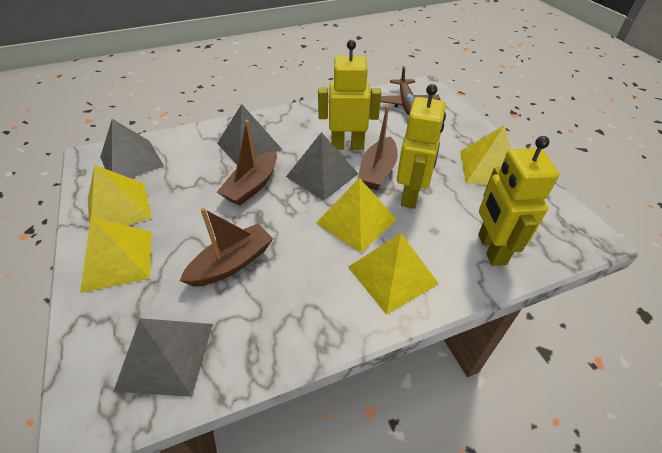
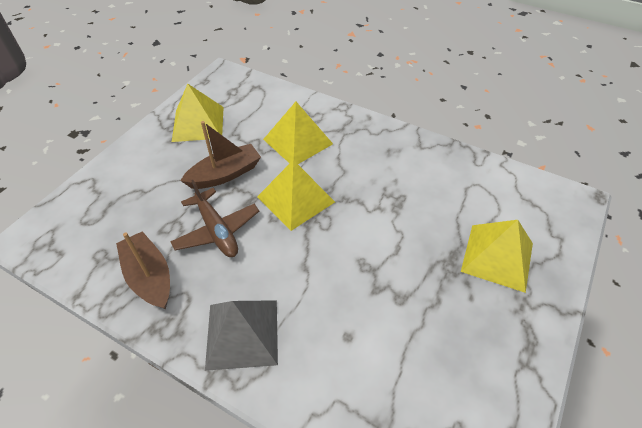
brown boat: 3 -> 2
grey pyramid: 4 -> 1
yellow pyramid: 5 -> 4
yellow robot: 3 -> 0

